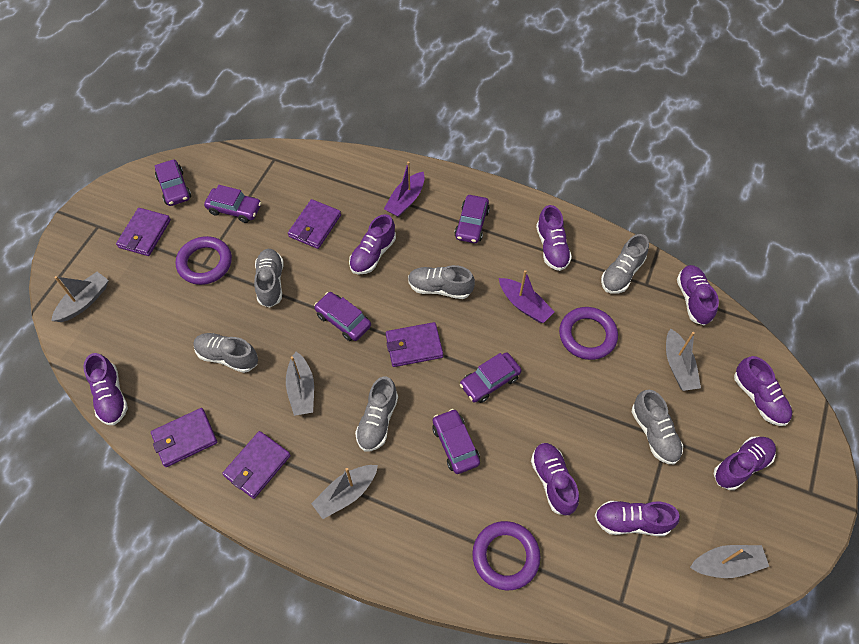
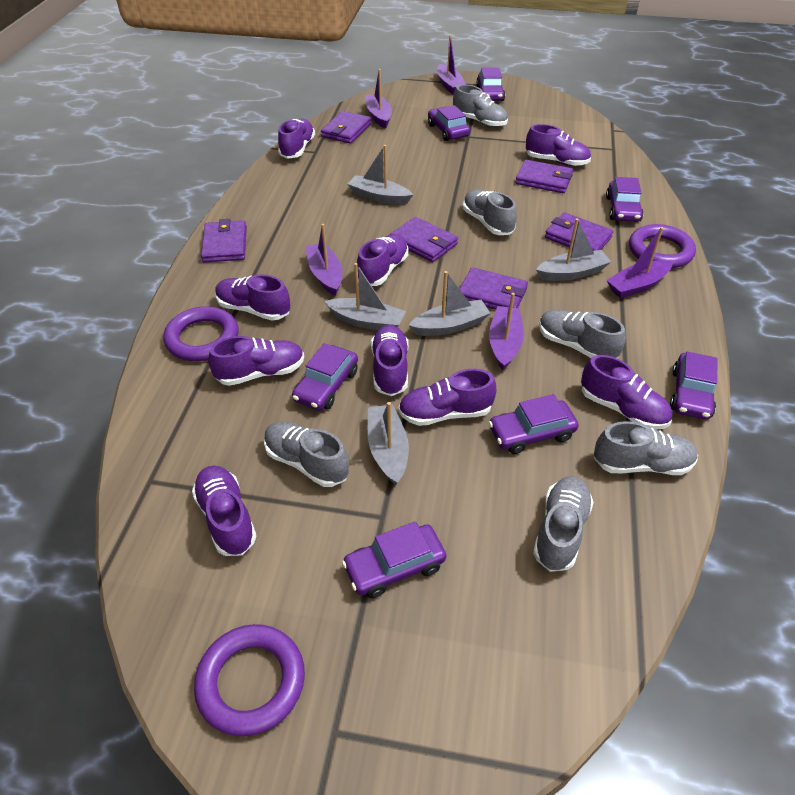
purple boat: 2 -> 5
purple car: 6 -> 7
purple shoe: 8 -> 9
purple wallet: 5 -> 6

